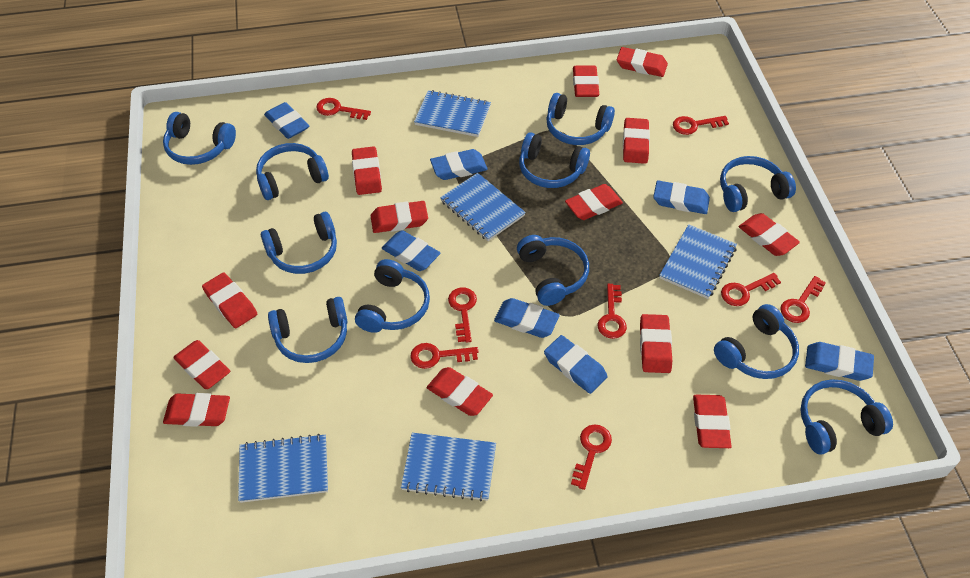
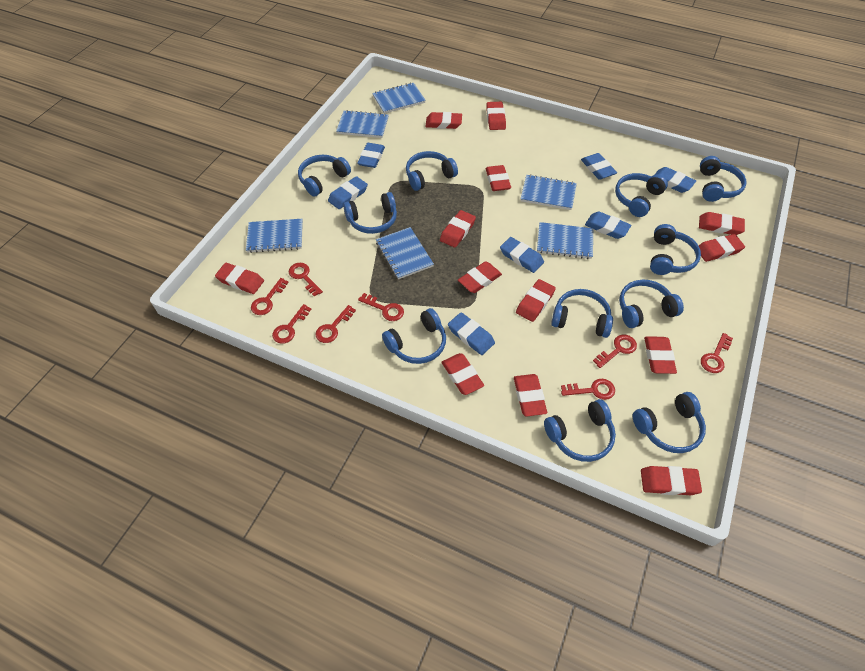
blue notebook: 5 -> 6

